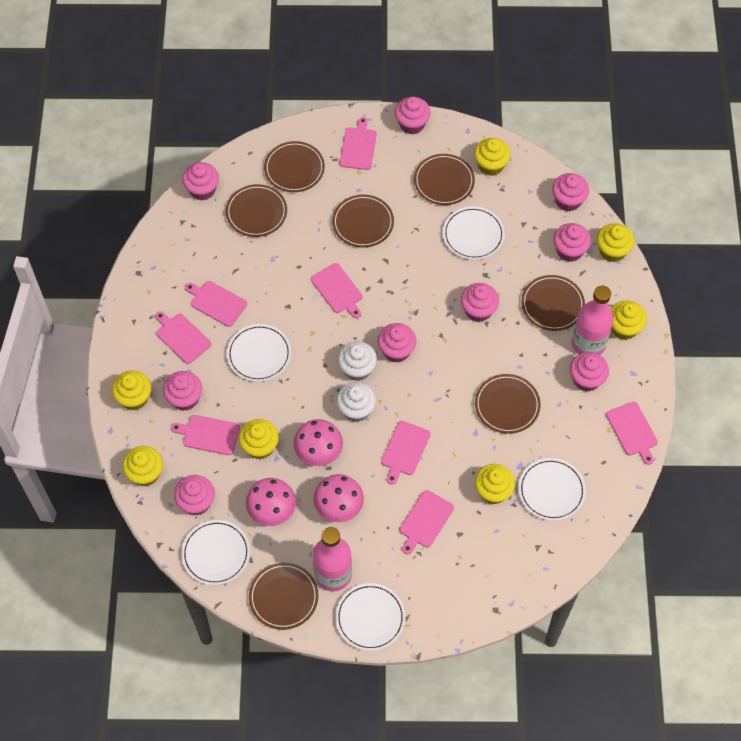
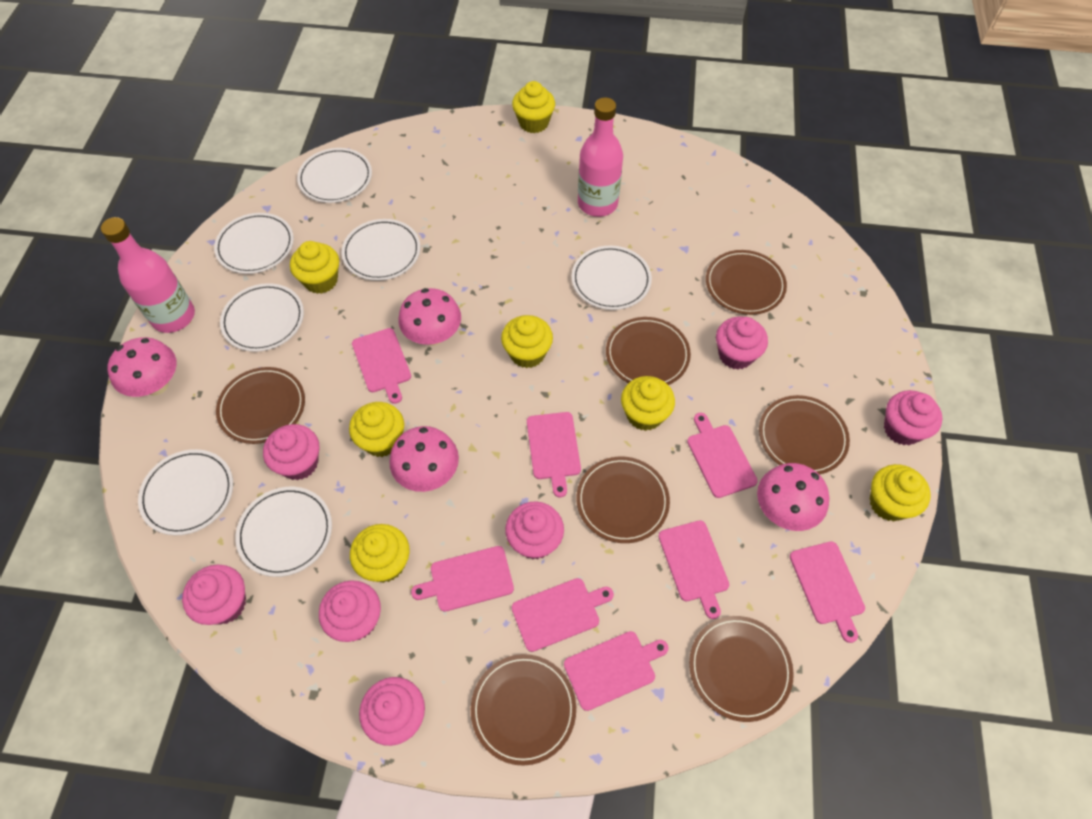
pink cupcake: 9 -> 7
pink mushroom: 3 -> 4
white cupcake: 2 -> 0
white plate: 5 -> 7

